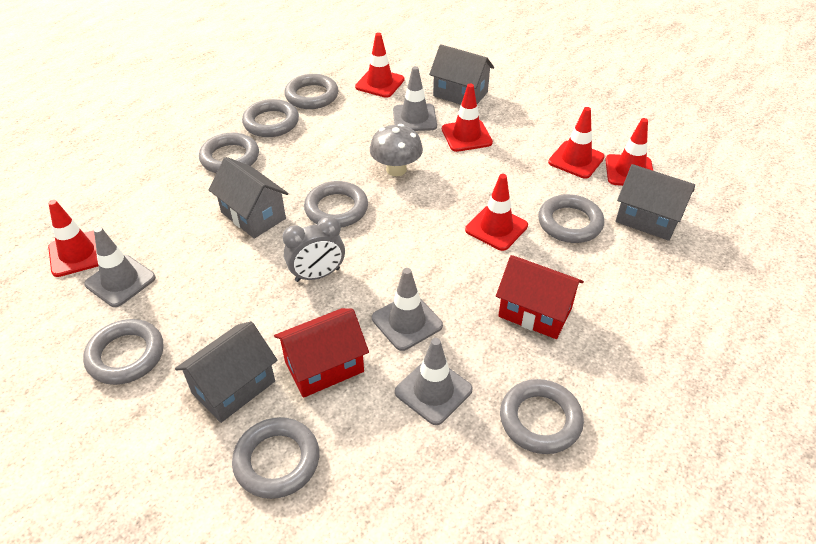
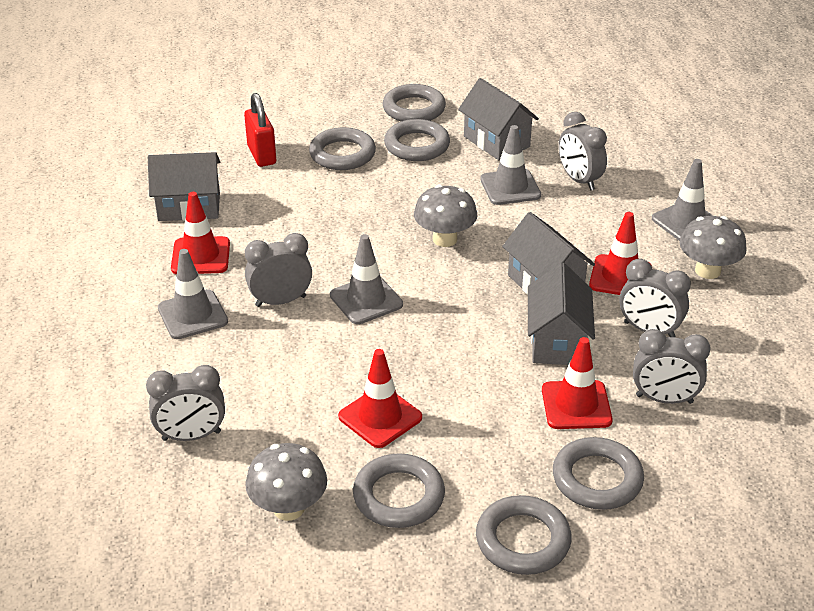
grey clock: 1 -> 5
grey mushroom: 1 -> 3
grey ring: 8 -> 6
red house: 2 -> 0
red padlock: 0 -> 1
red traffic cone: 6 -> 4

